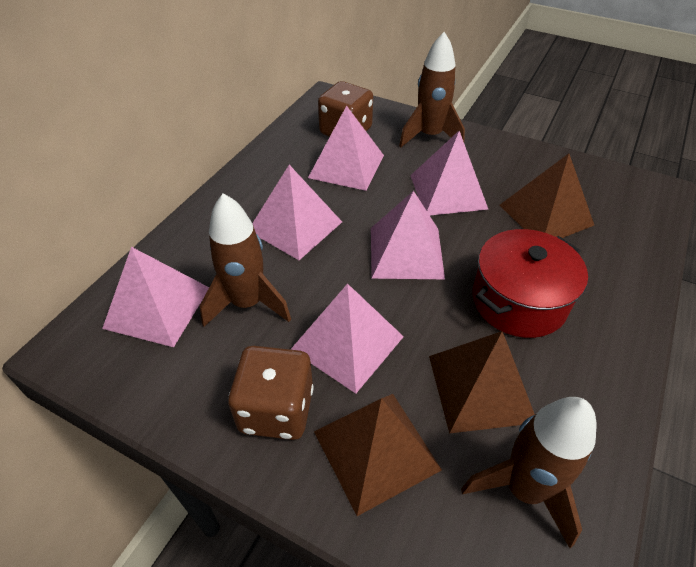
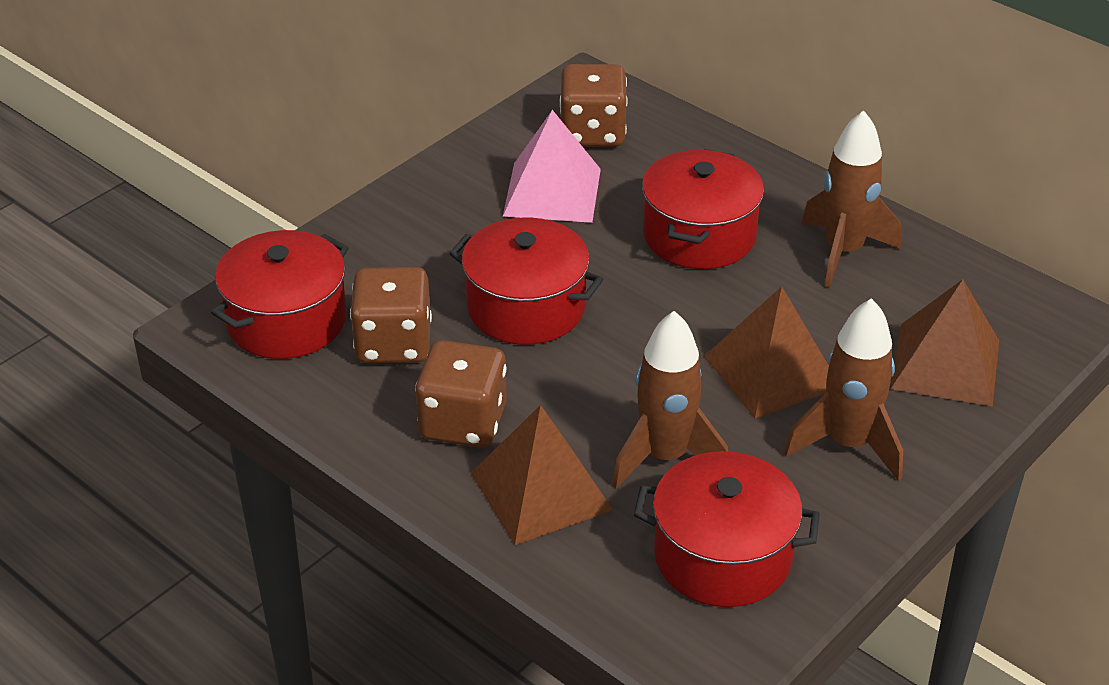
brown dice: 2 -> 3
pink pyramid: 6 -> 1
red pot: 1 -> 4

